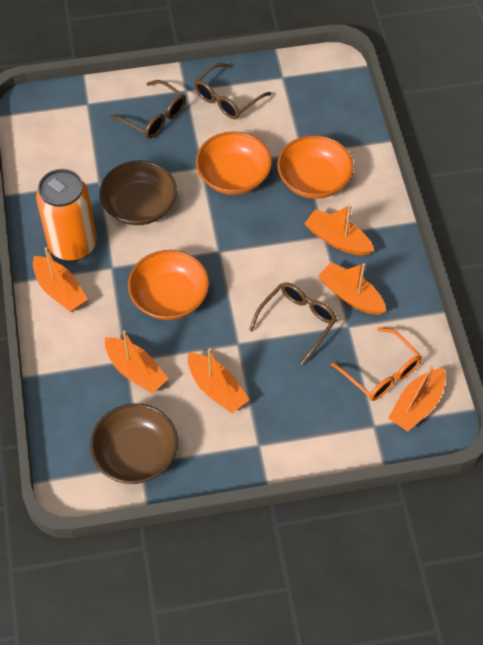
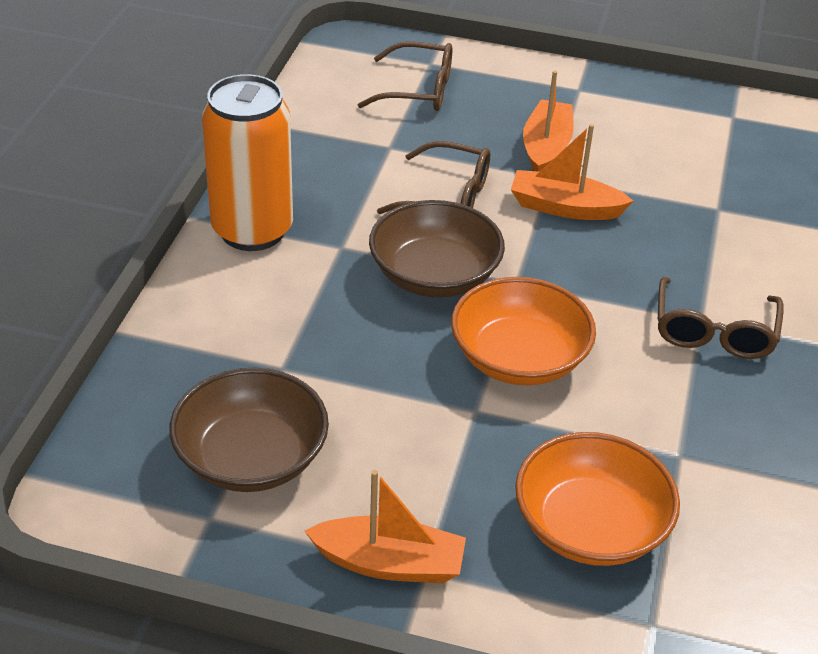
orange boat: 6 -> 3
orange bowl: 3 -> 2
orange glasses: 1 -> 0

